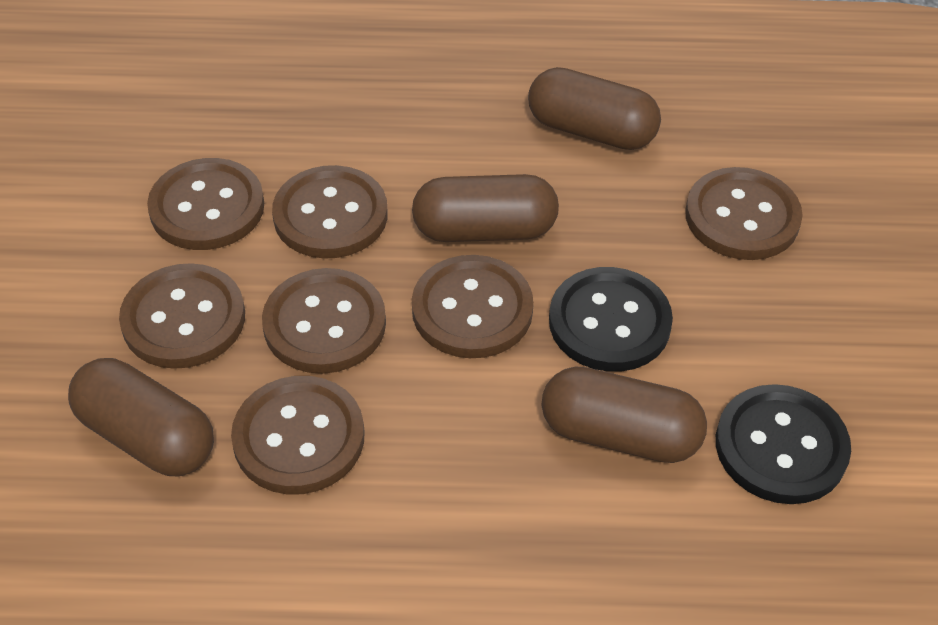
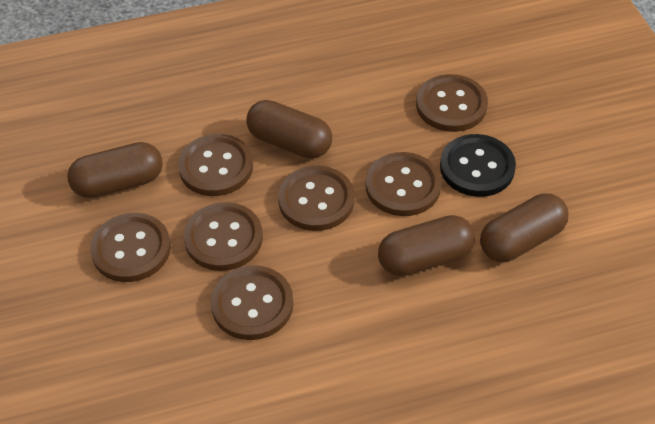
black button: 2 -> 1

